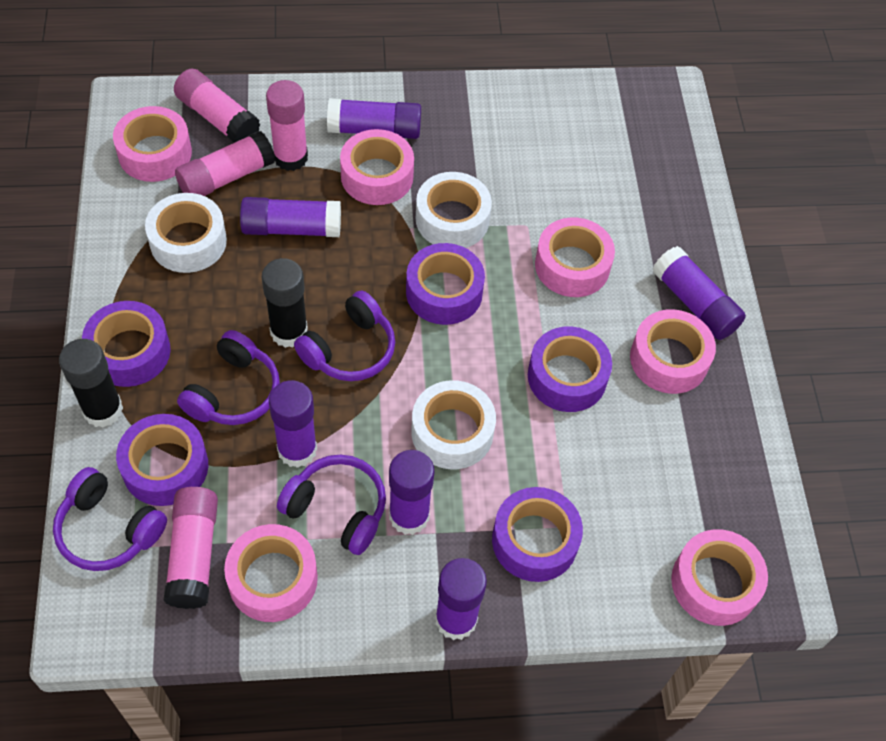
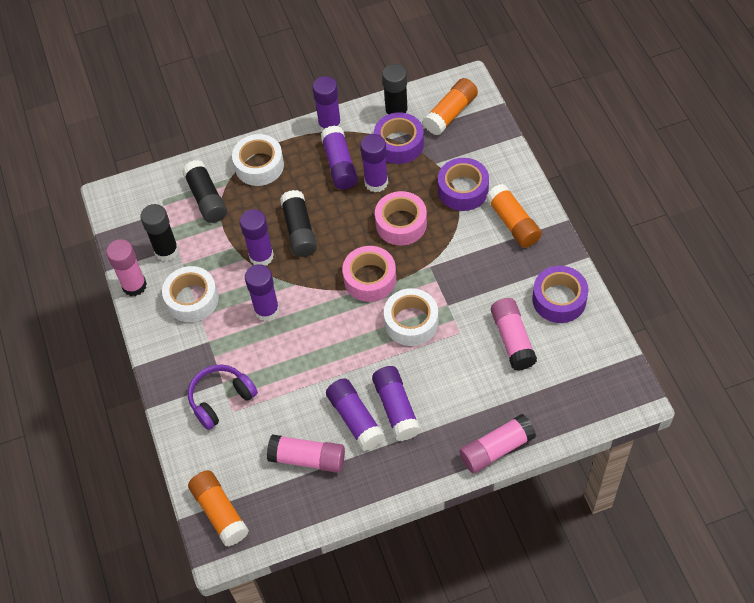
black glue stick: 2 -> 4
orange glue stick: 0 -> 3
pink tape: 6 -> 2
purple glue stick: 6 -> 7
purple headphones: 4 -> 1
purple tape: 5 -> 3

